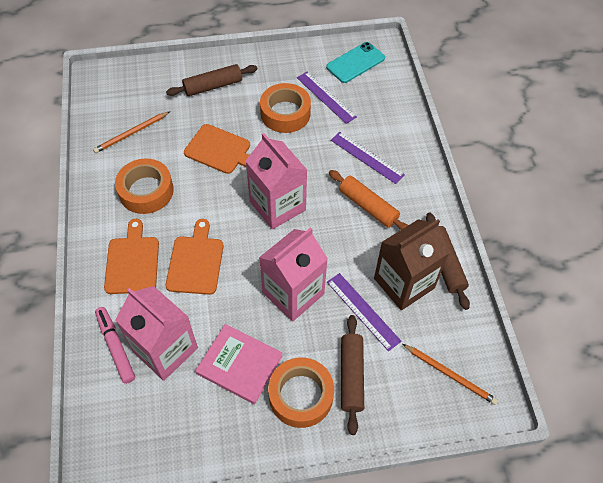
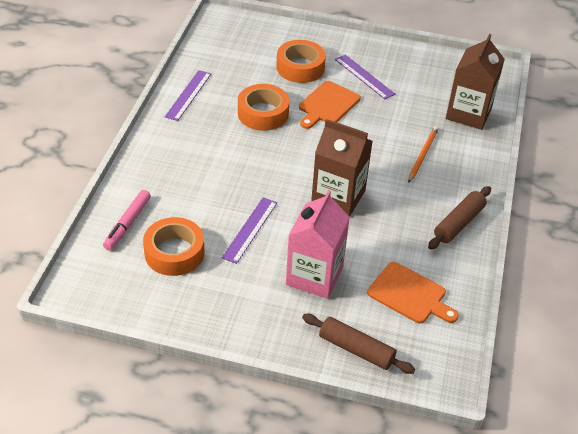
brown carton: 1 -> 2
brown rolling pin: 3 -> 2
orange cutting board: 3 -> 2
orange pencil: 2 -> 1
orange rolling pin: 1 -> 0
pink book: 1 -> 0
pink carton: 3 -> 1
turquoise phone: 1 -> 0

